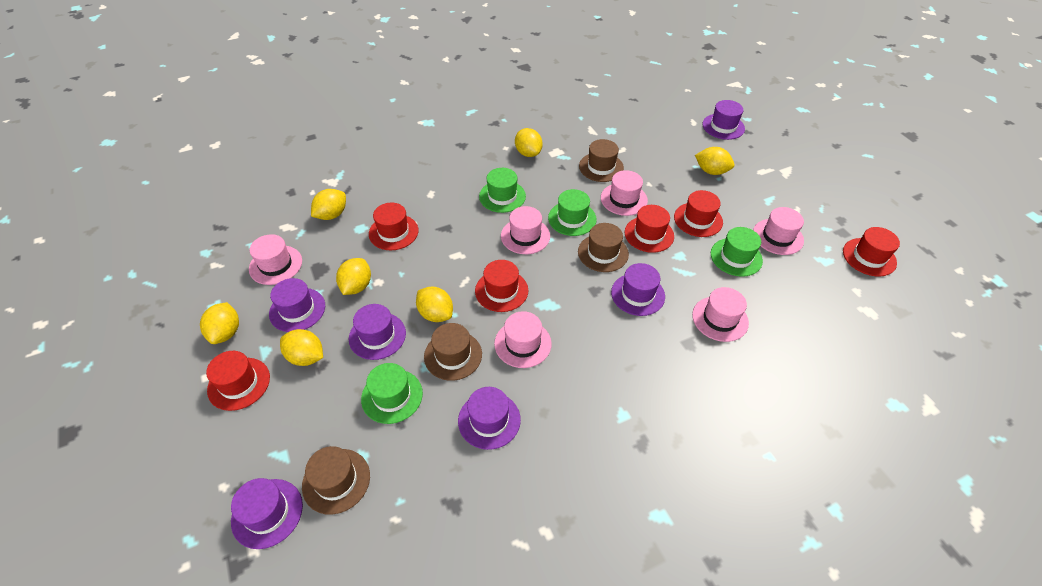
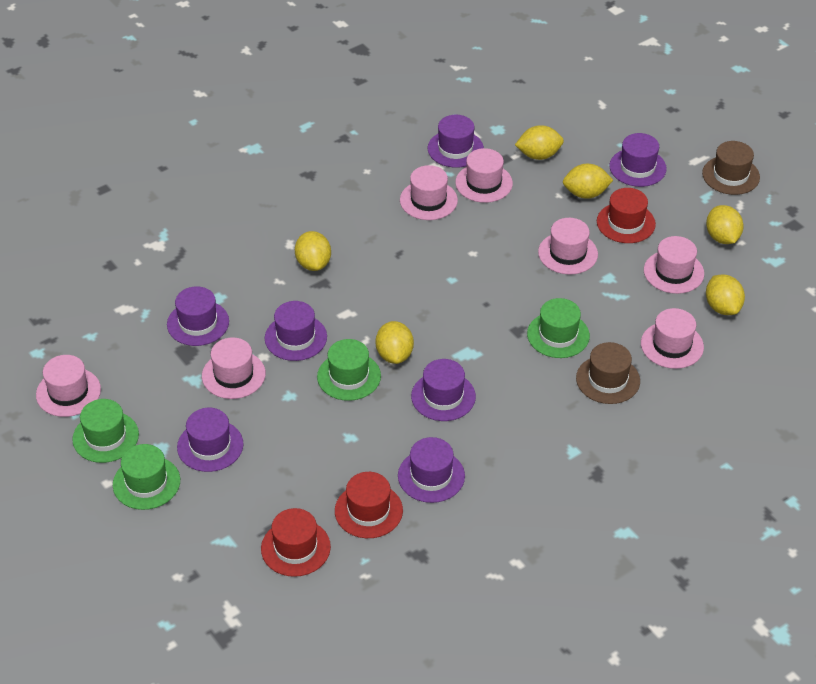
brown hat: 4 -> 2
pink hat: 6 -> 7
purple hat: 6 -> 7
red hat: 6 -> 3
yellow lemon: 7 -> 6

